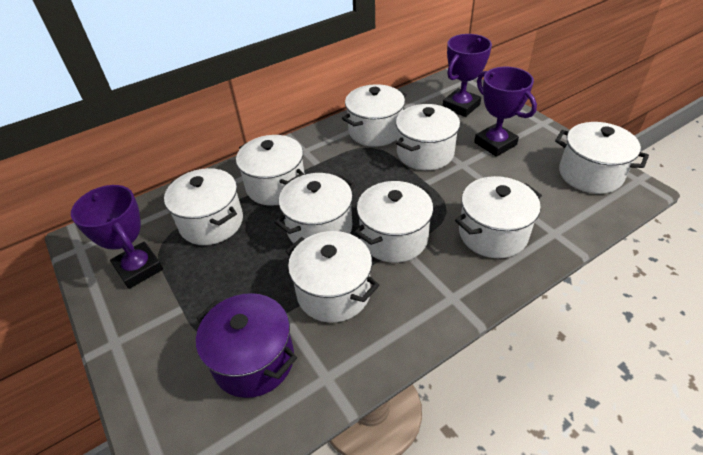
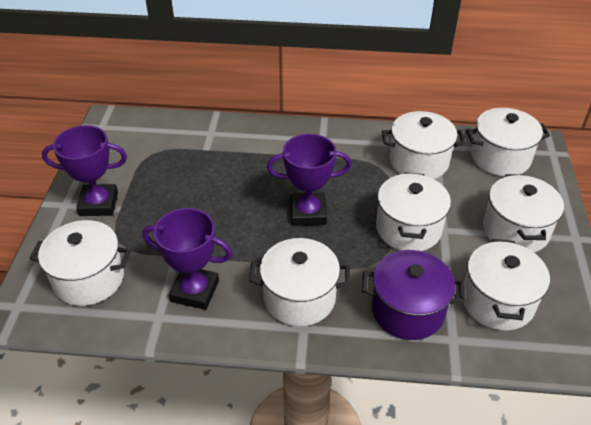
white pot: 9 -> 7

